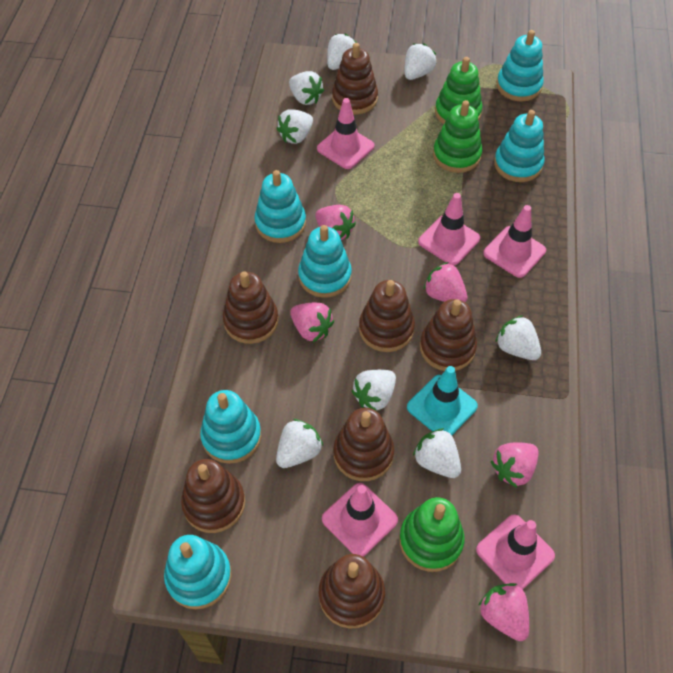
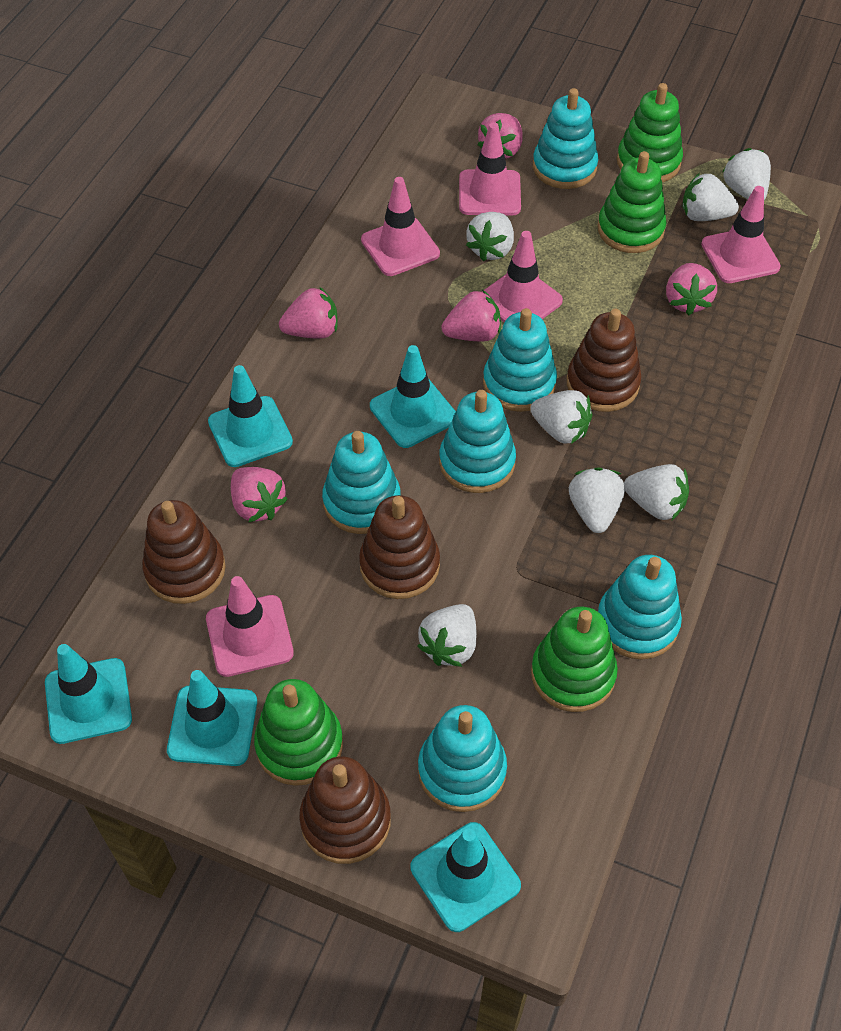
brown stacking toy: 7 -> 4
green stacking toy: 3 -> 4
turquoise traffic cone: 1 -> 5
white strawberry: 8 -> 7

